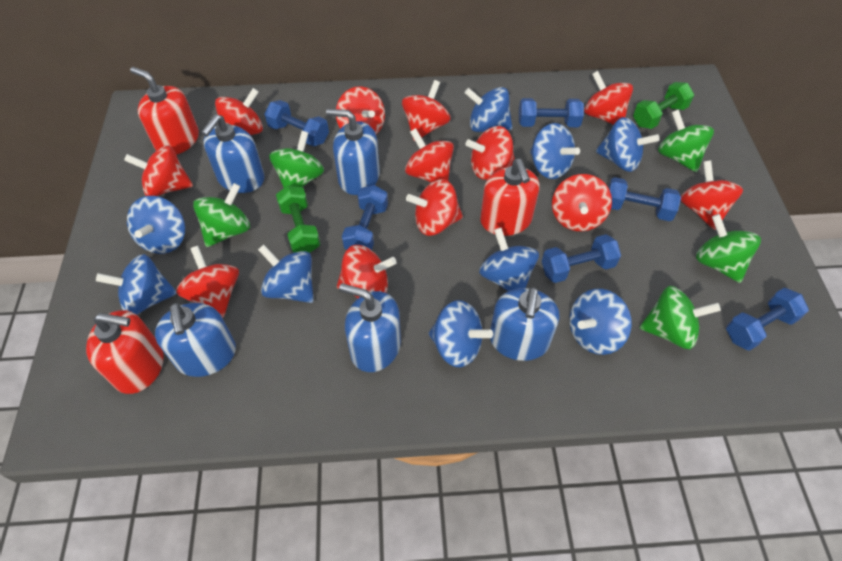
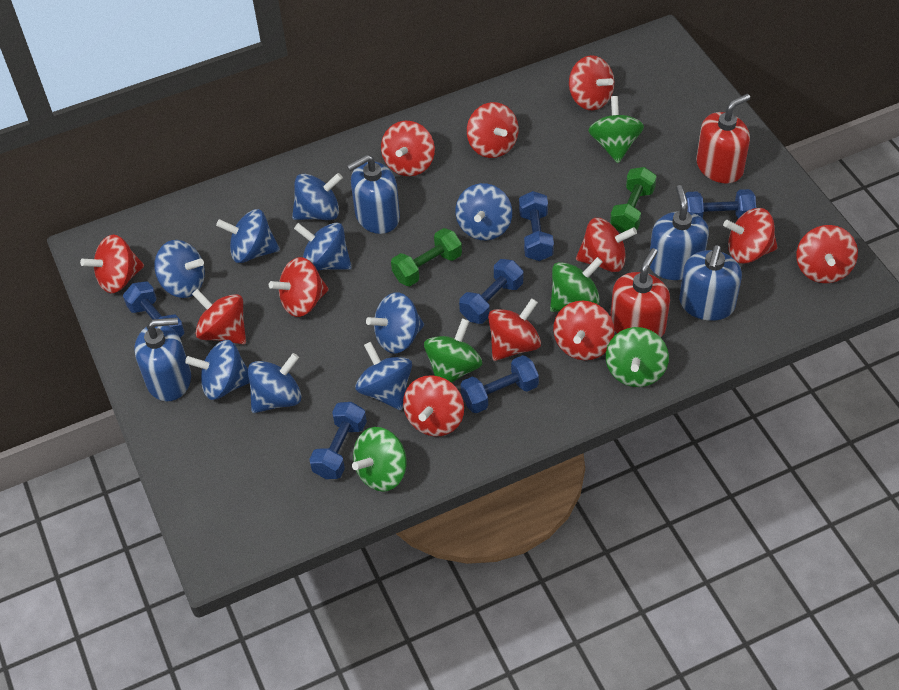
blue soap dispenser: 5 -> 4
red soap dispenser: 3 -> 2

